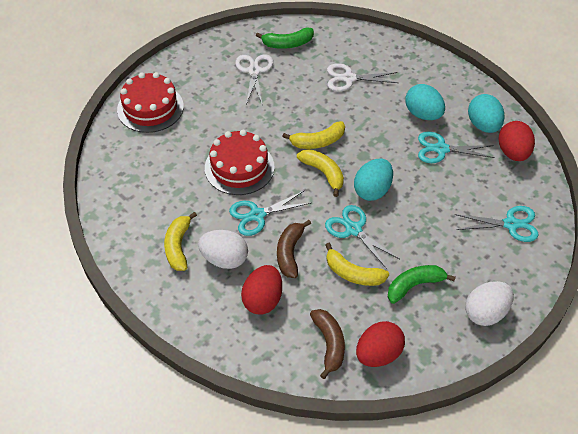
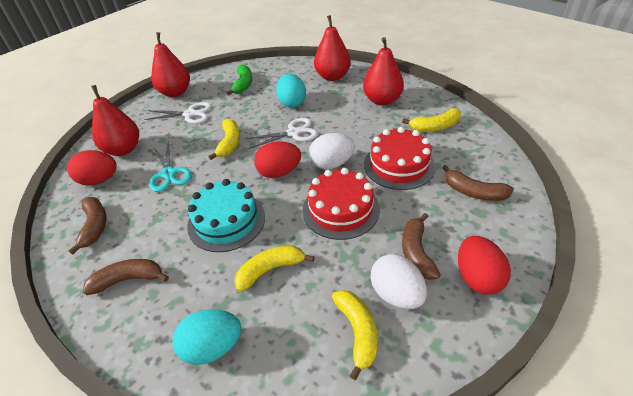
brown banana: 2 -> 4
green banana: 2 -> 1
red pear: 0 -> 4
turquoise cake: 0 -> 1
turquoise egg: 3 -> 2
turquoise scissors: 4 -> 1

